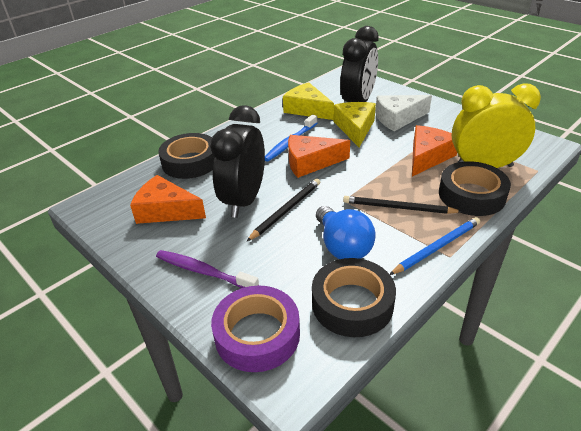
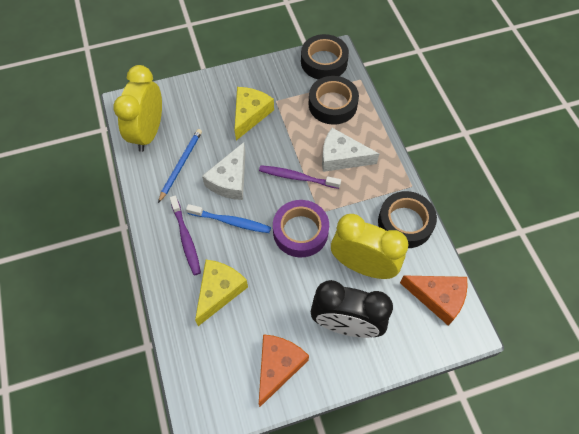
black clock: 2 -> 1
black pencil: 2 -> 0
blue light bulb: 1 -> 0
orange cheese: 3 -> 2
purple toothbrush: 1 -> 2
white cheese: 1 -> 2
yellow clock: 1 -> 2

